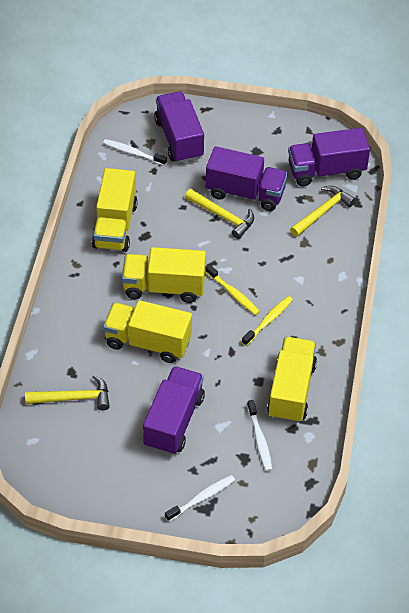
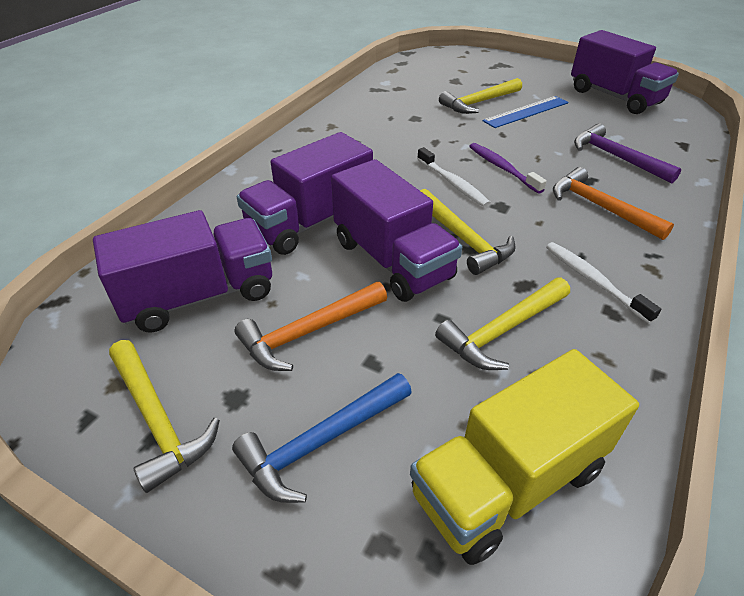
blue hammer: 0 -> 1
blue ruler: 0 -> 1
orange hammer: 0 -> 2
purple hammer: 0 -> 1
purple toothbrush: 0 -> 1
white toothbrush: 3 -> 2
yellow hammer: 3 -> 4
yellow toothbrush: 2 -> 0
yellow truck: 4 -> 1

